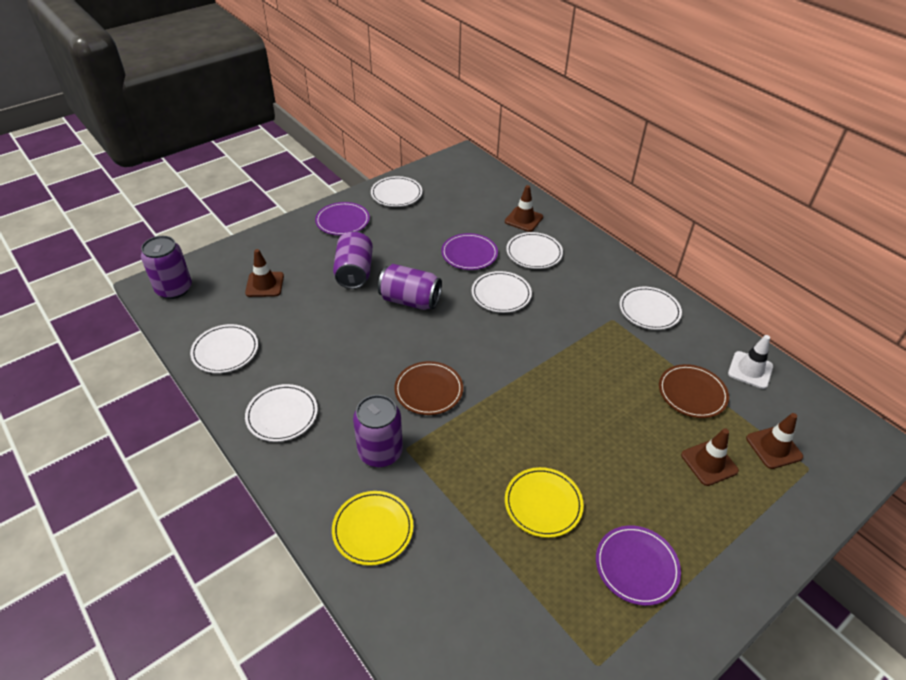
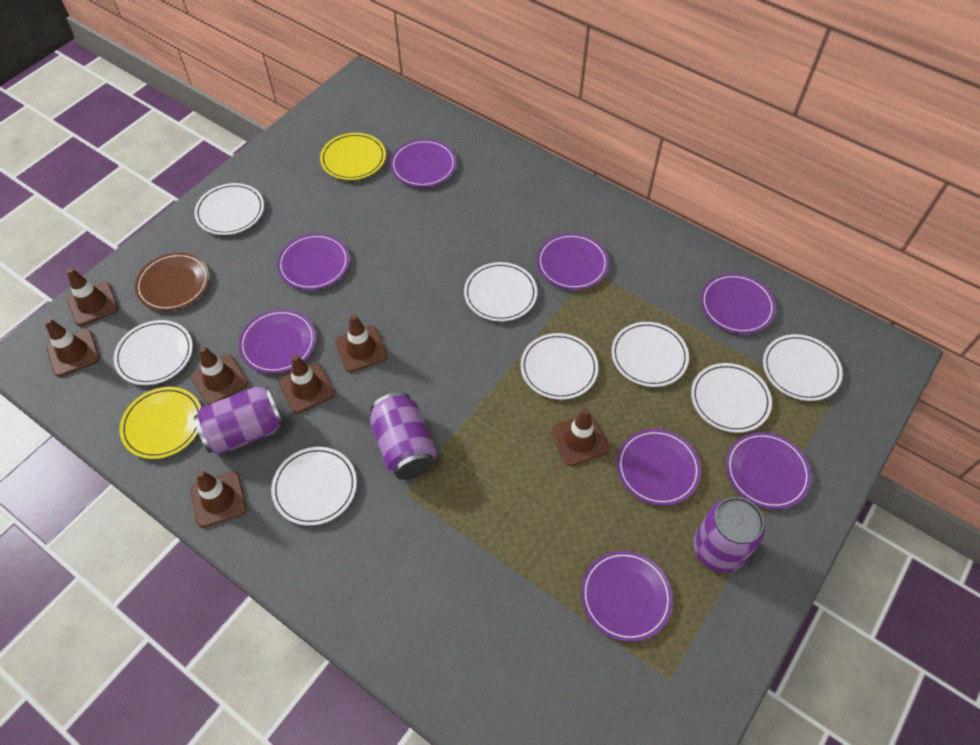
brown plate: 2 -> 1
brown traffic cone: 4 -> 7
purple can: 4 -> 3
purple plate: 3 -> 8
white plate: 6 -> 8
white traffic cone: 1 -> 0

